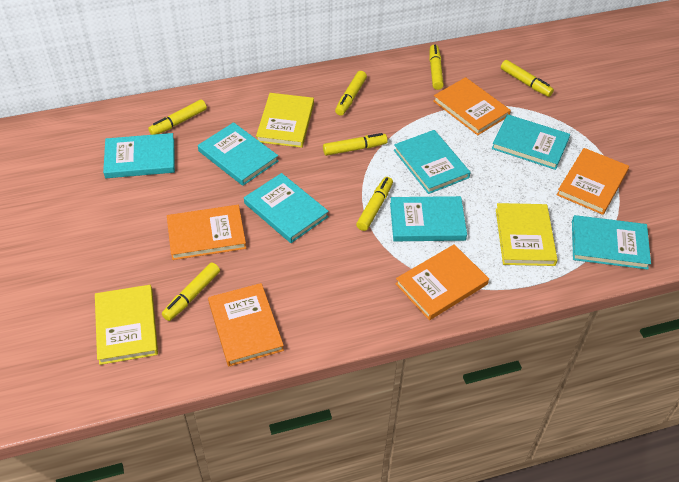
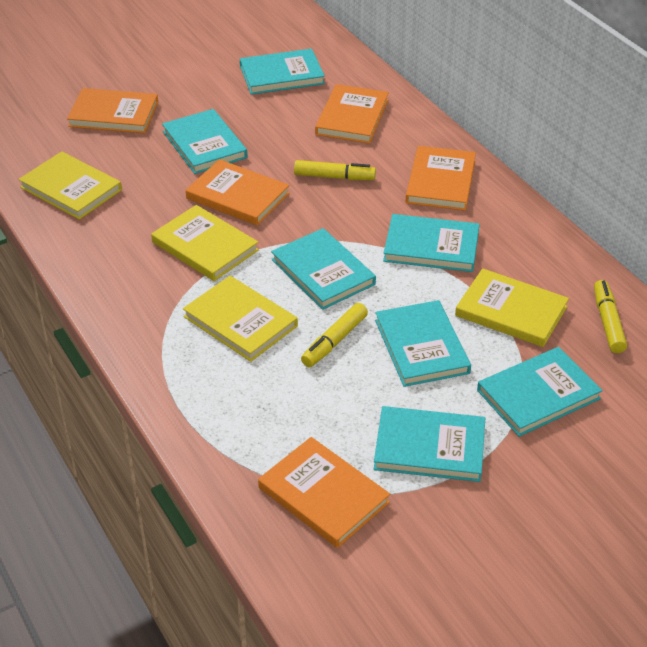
yellow book: 3 -> 4
yellow marker: 7 -> 3

